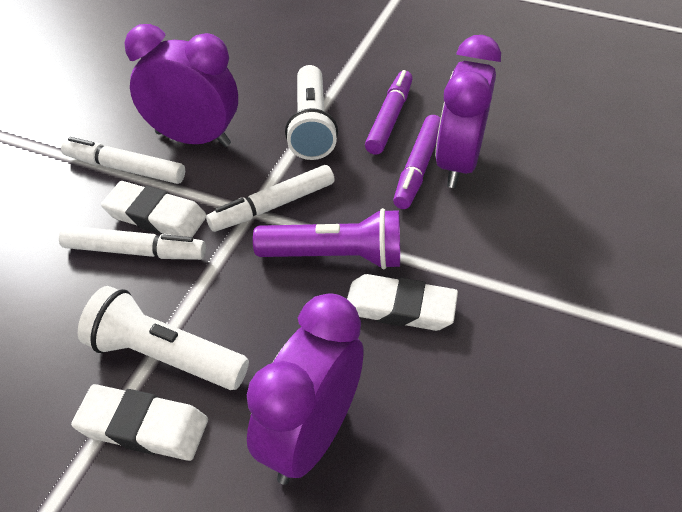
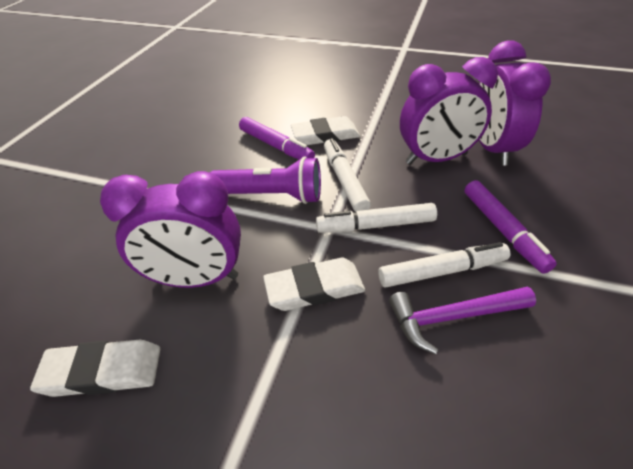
purple hammer: 0 -> 1
white flashlight: 2 -> 0

